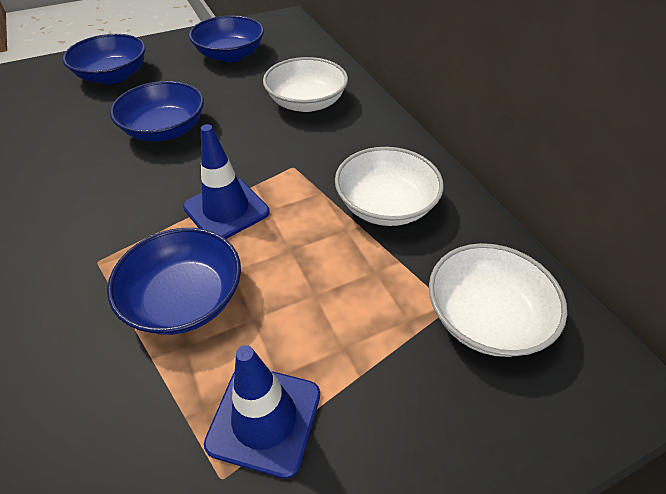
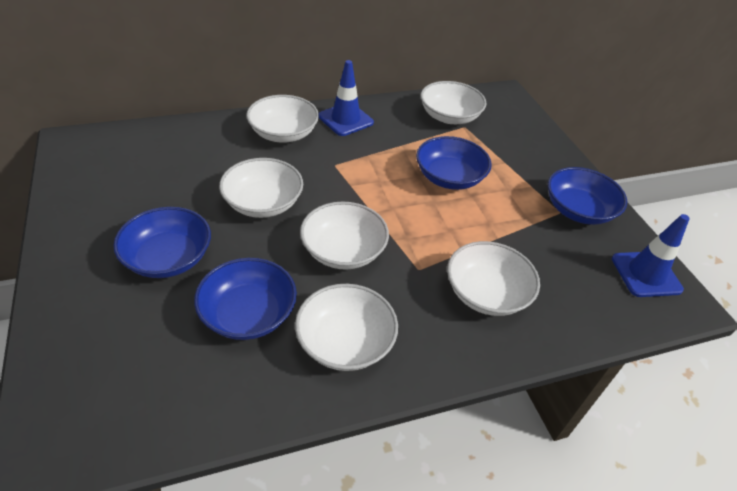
white bowl: 3 -> 6

